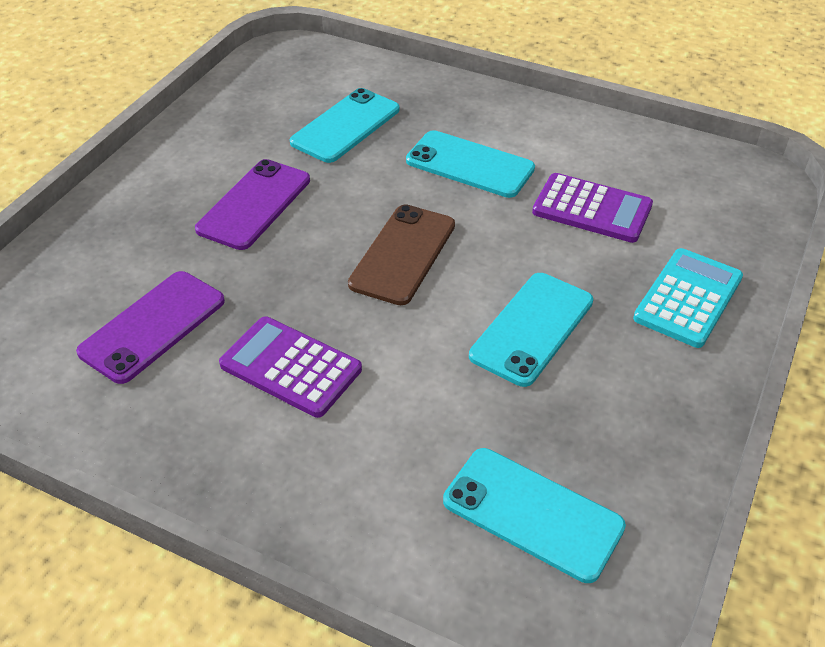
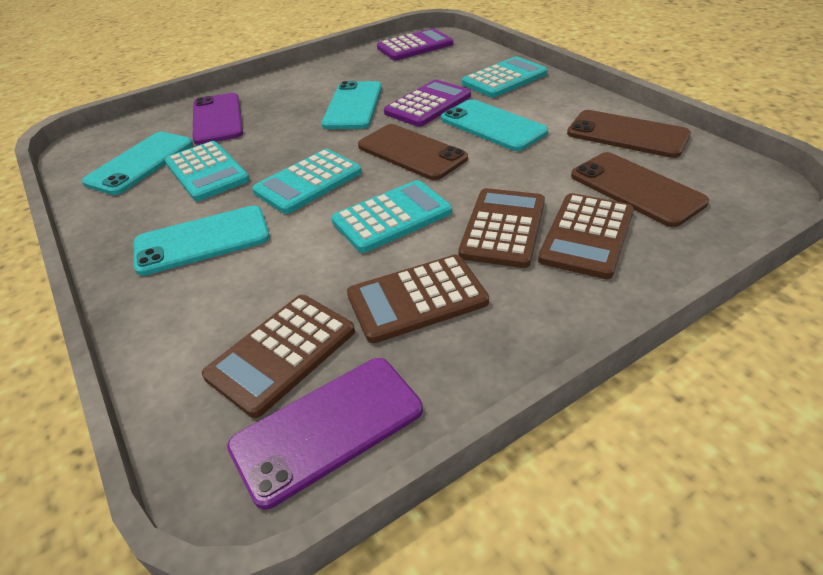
brown calculator: 0 -> 4
brown phone: 1 -> 3
turquoise calculator: 1 -> 4

